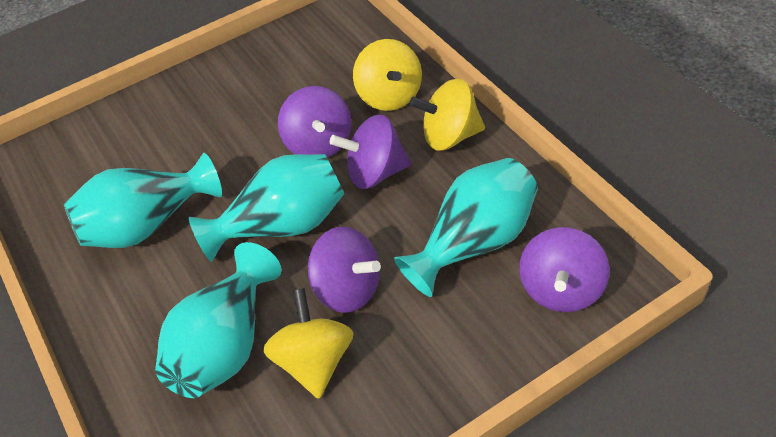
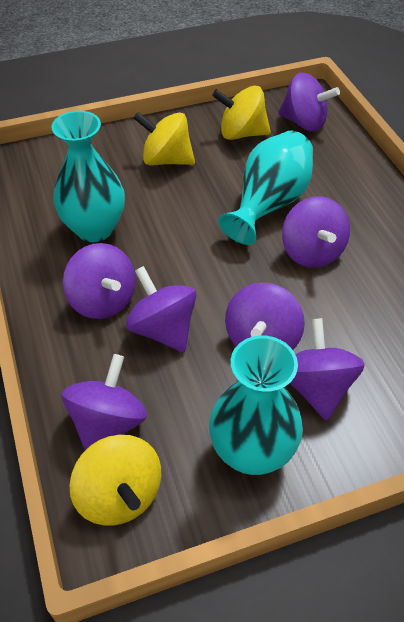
purple spinning top: 4 -> 7
turquoise vase: 4 -> 3

